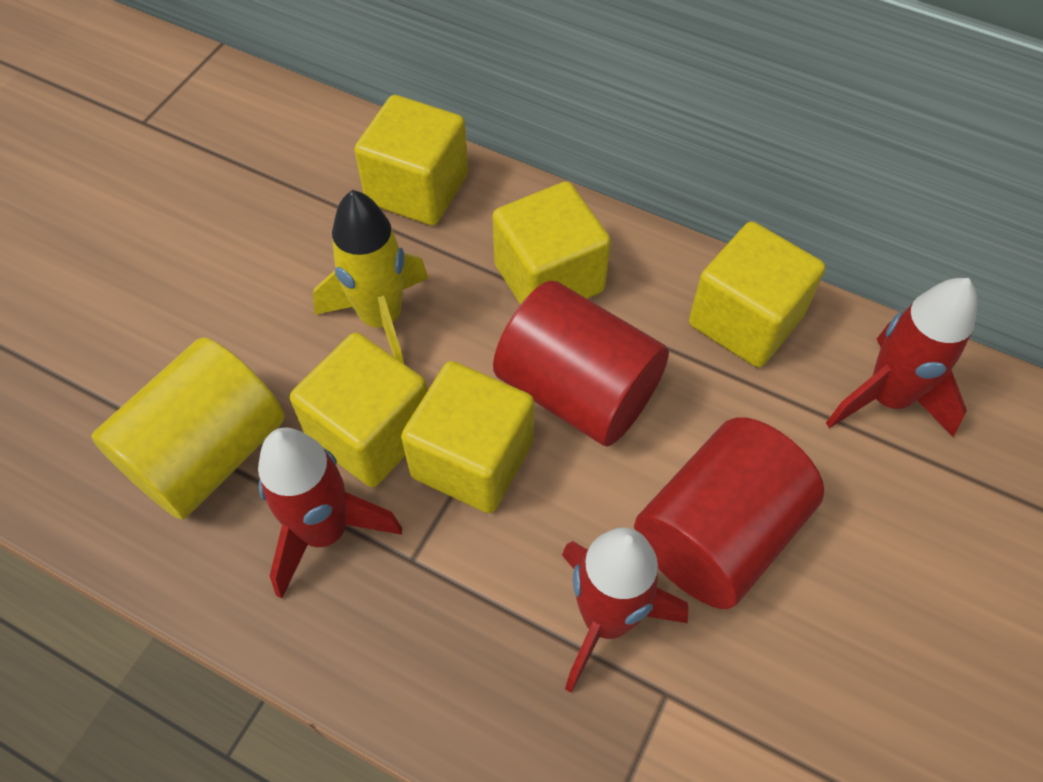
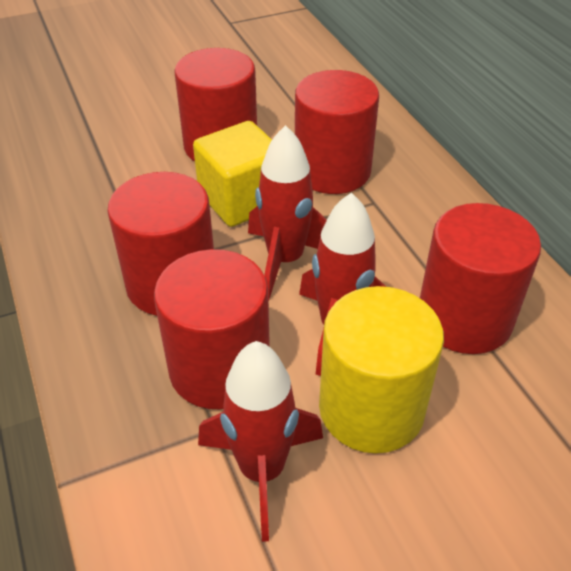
red cylinder: 2 -> 5
yellow cube: 5 -> 1
yellow rocket: 1 -> 0

